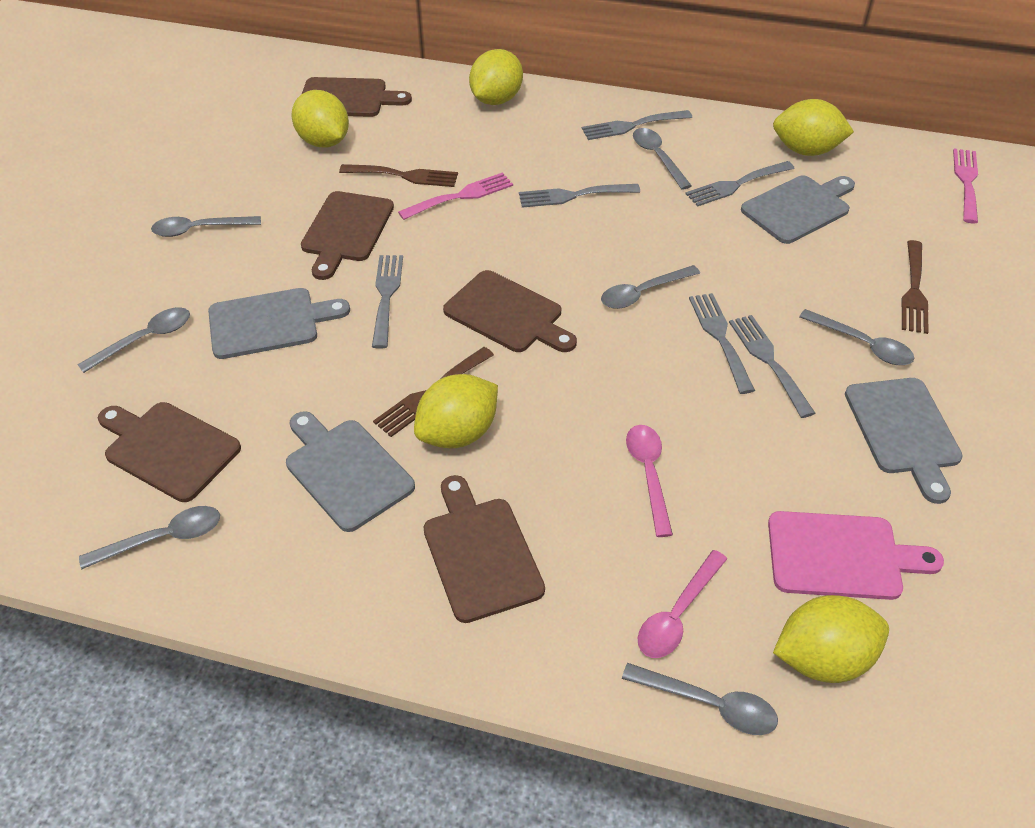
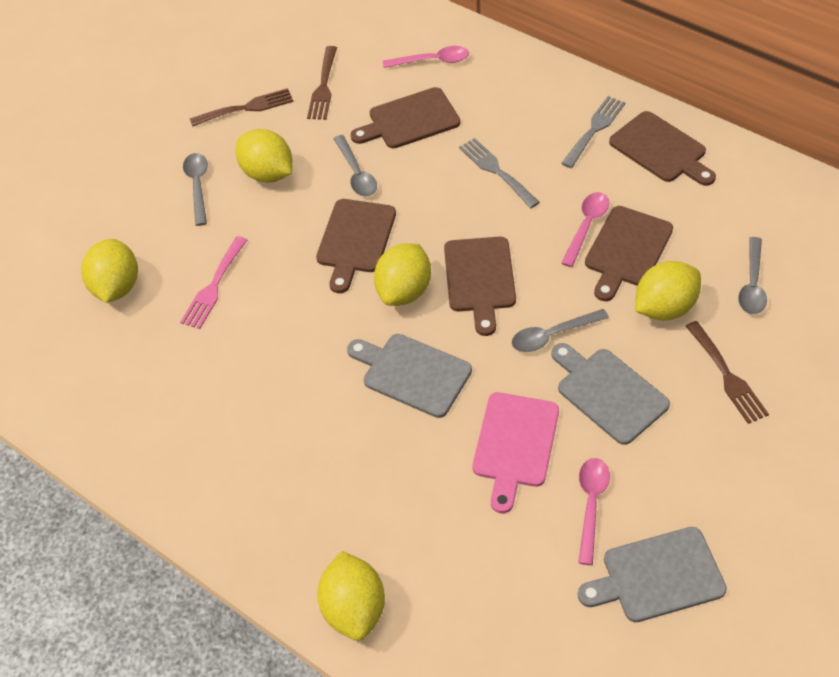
grey cutting board: 4 -> 3
grey fork: 6 -> 2
grey spoon: 7 -> 4
pink fork: 2 -> 1
pink spoon: 2 -> 3

